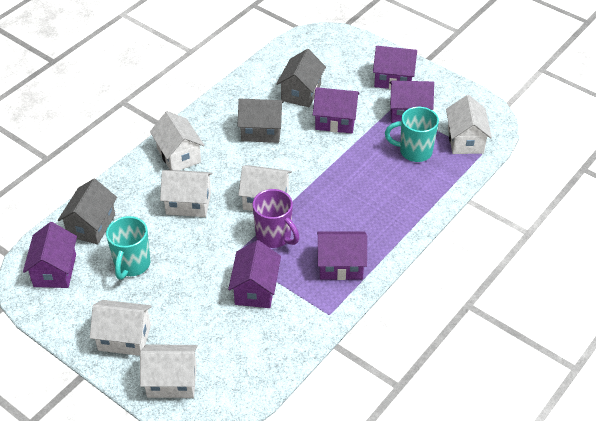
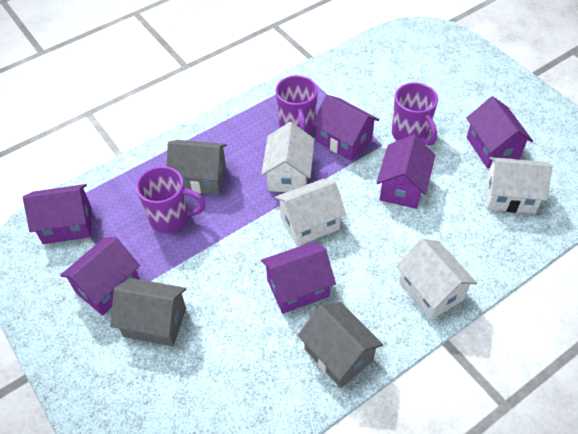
purple mug: 1 -> 3
turquoise mug: 2 -> 0
white house: 6 -> 4

